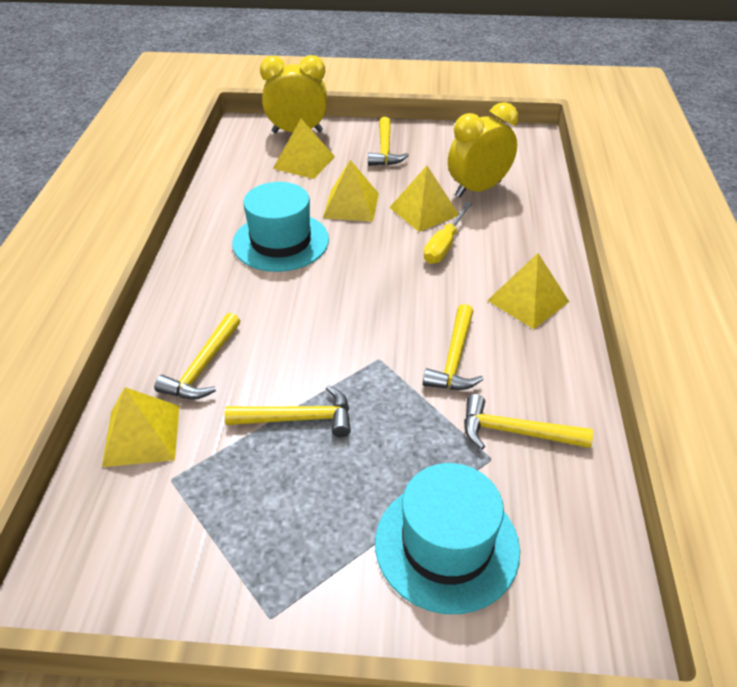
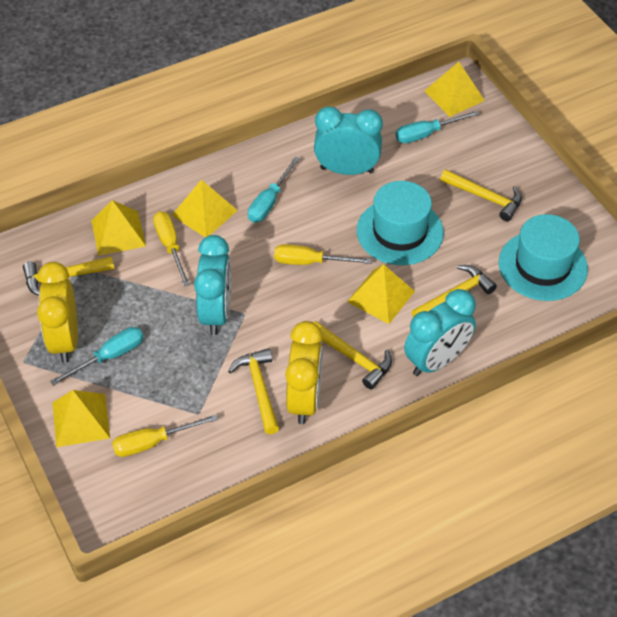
turquoise clock: 0 -> 3
turquoise screwdriver: 0 -> 3
yellow screwdriver: 1 -> 3

